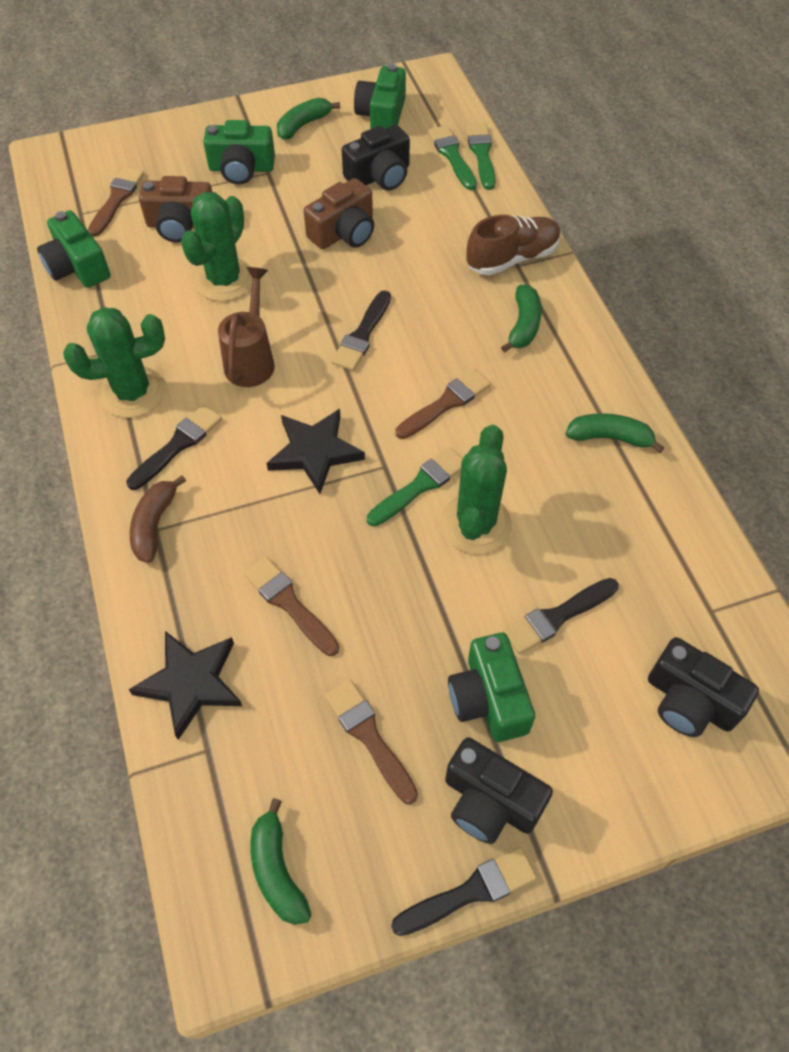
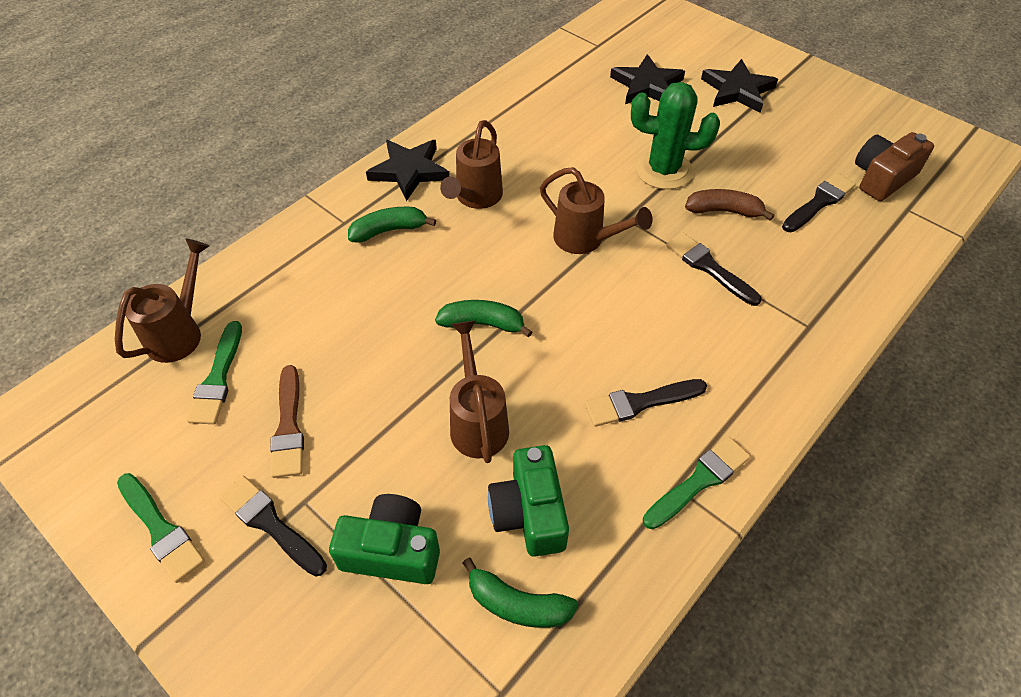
black camera: 3 -> 0
black star: 2 -> 3
brown brush: 4 -> 1
brown camera: 2 -> 1
brown shoe: 1 -> 0
brown watering can: 1 -> 4
green banana: 4 -> 3
green cactus: 3 -> 1
green camera: 4 -> 2

